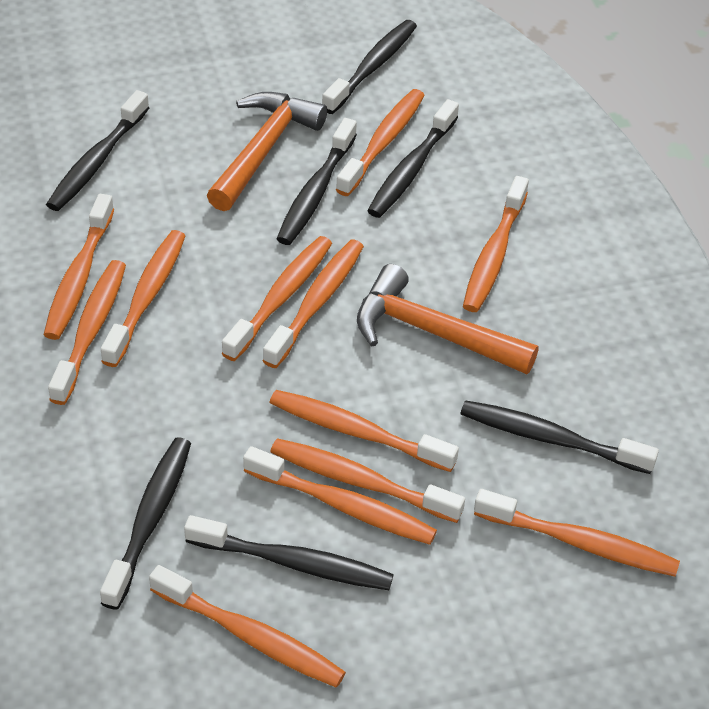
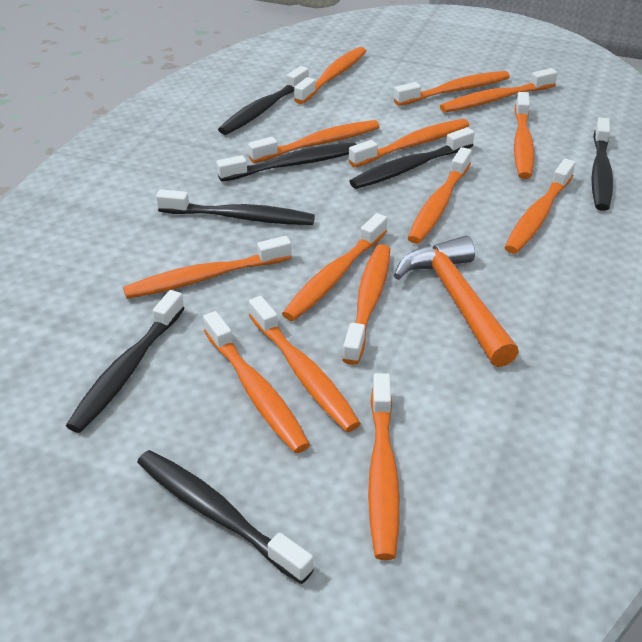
orange hammer: 2 -> 1
orange toothbrush: 12 -> 14

